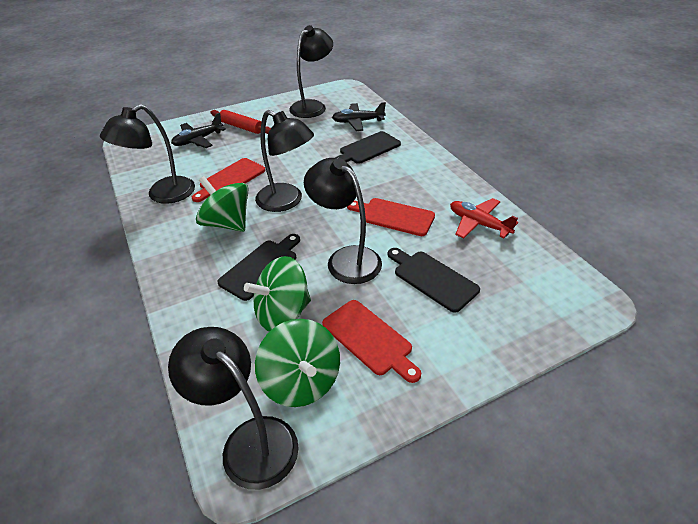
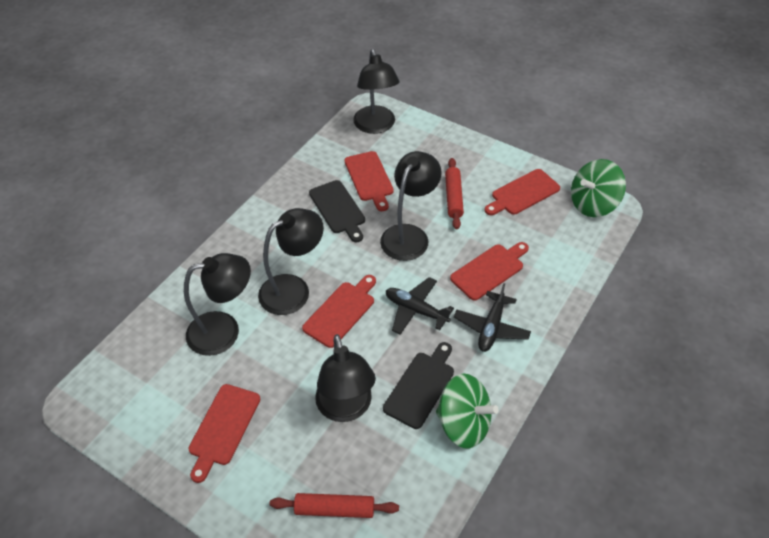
black cutting board: 3 -> 2
green spinning top: 3 -> 2
red cutting board: 3 -> 5
red plane: 1 -> 0
red rolling pin: 1 -> 2

